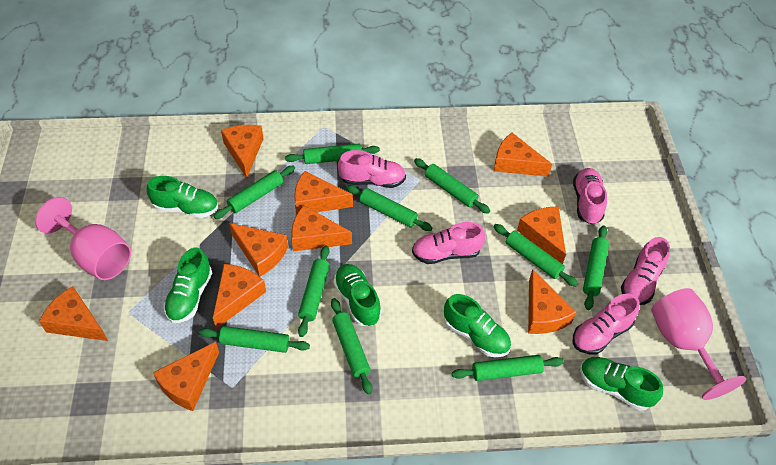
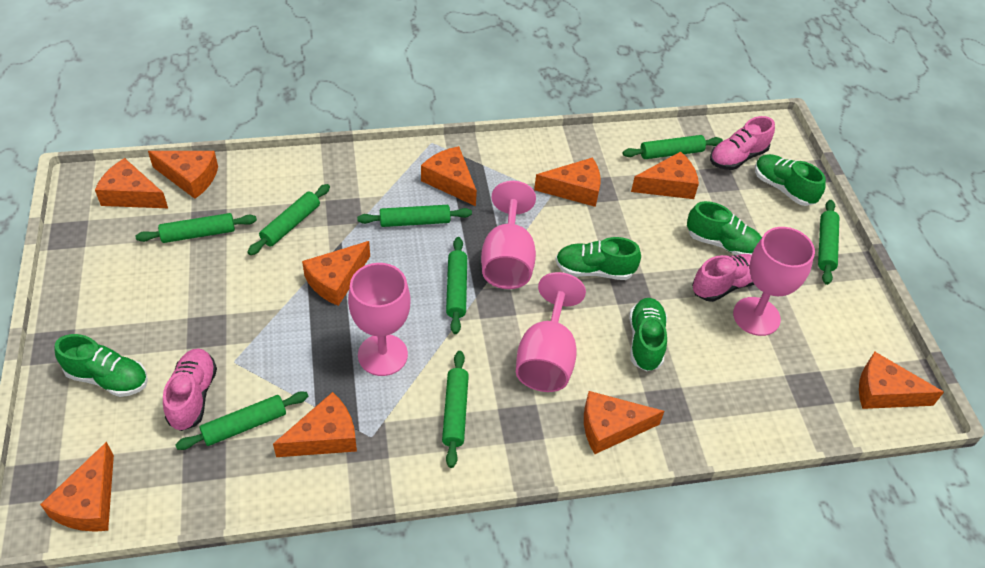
green rolling pin: 10 -> 8
pink goblet: 2 -> 4
pink shoe: 5 -> 3

